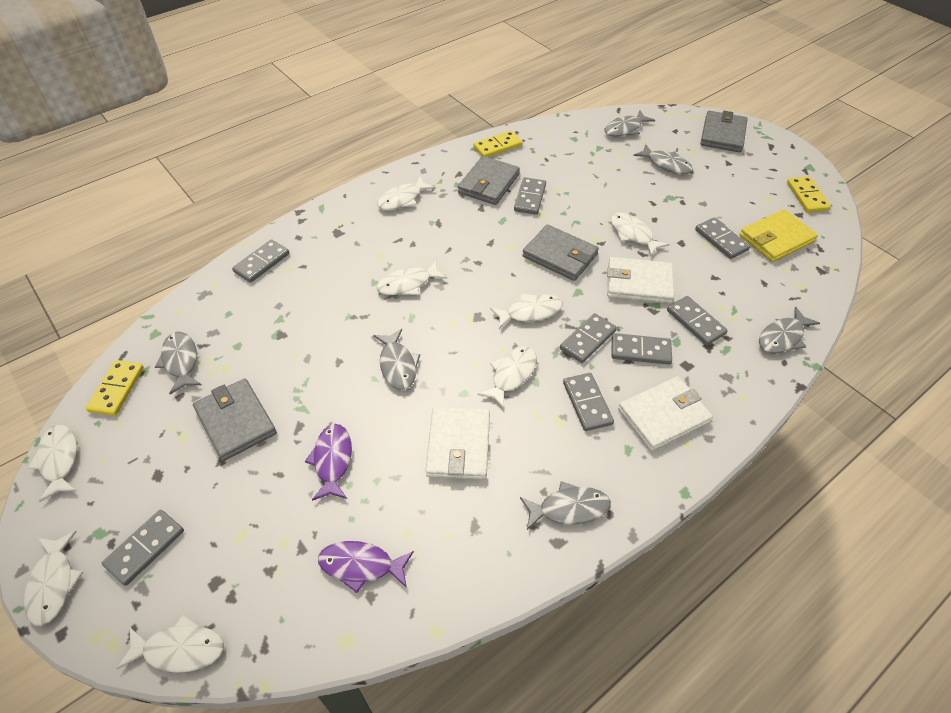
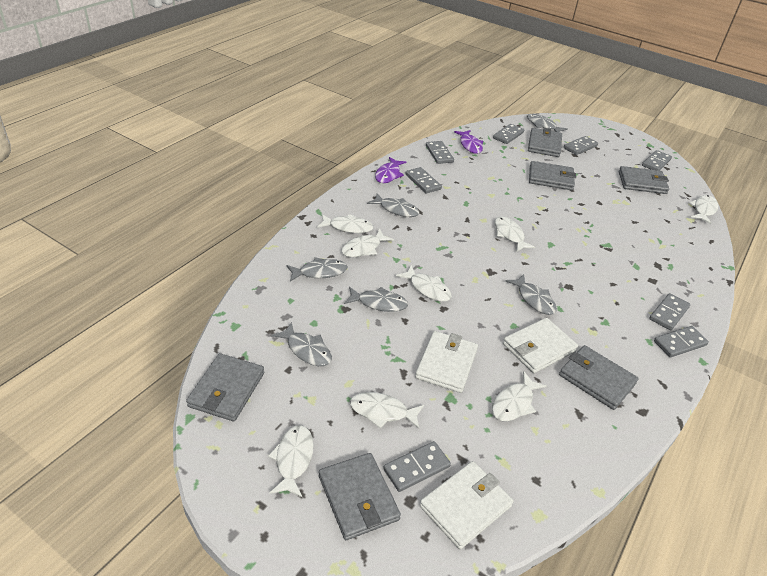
grey wallet: 4 -> 6
yellow domino: 3 -> 0
yellow wallet: 1 -> 0

